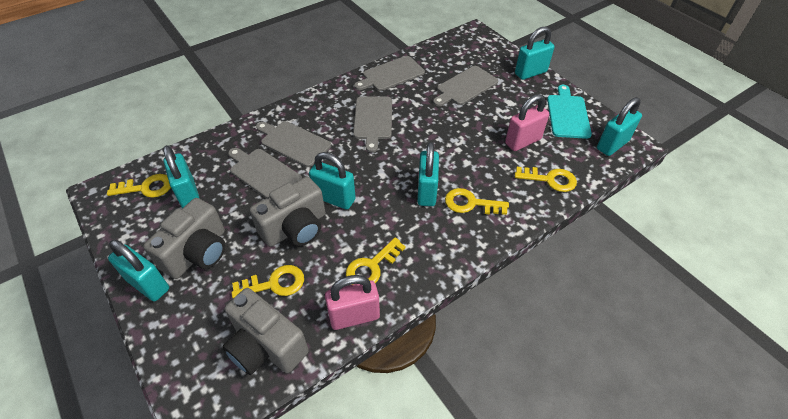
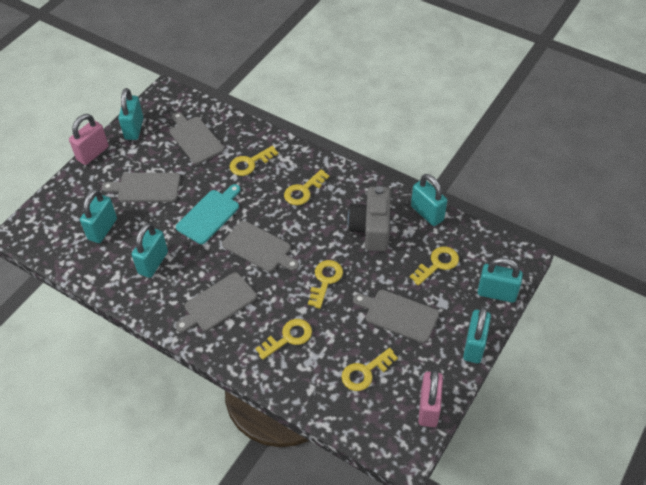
grey camera: 3 -> 1
yellow key: 5 -> 6

